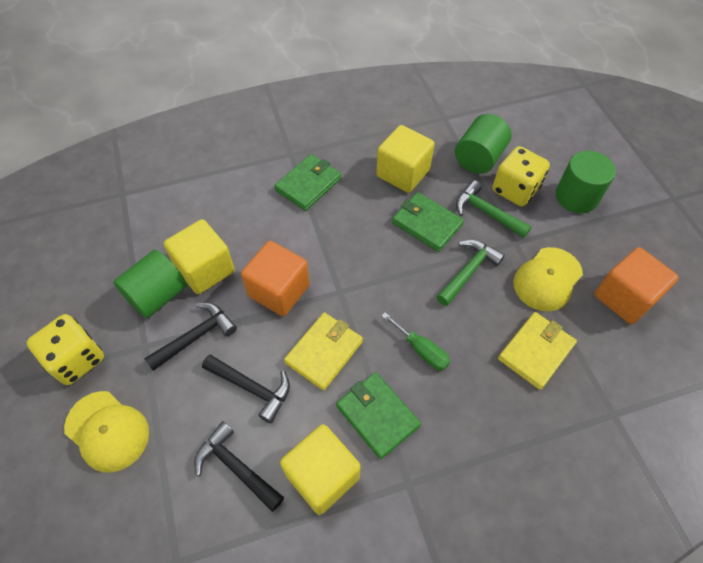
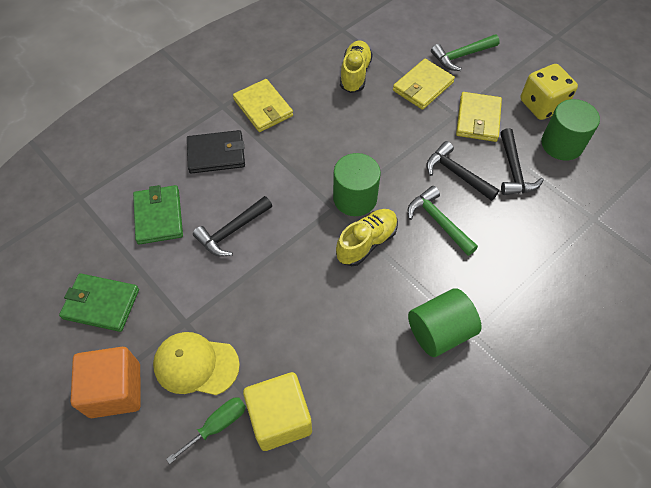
black wallet: 0 -> 1
green wallet: 3 -> 2
orange cube: 2 -> 1
yellow cap: 2 -> 1
yellow cube: 3 -> 1
yellow dice: 2 -> 1
yellow shoe: 0 -> 2
yellow wallet: 2 -> 3

